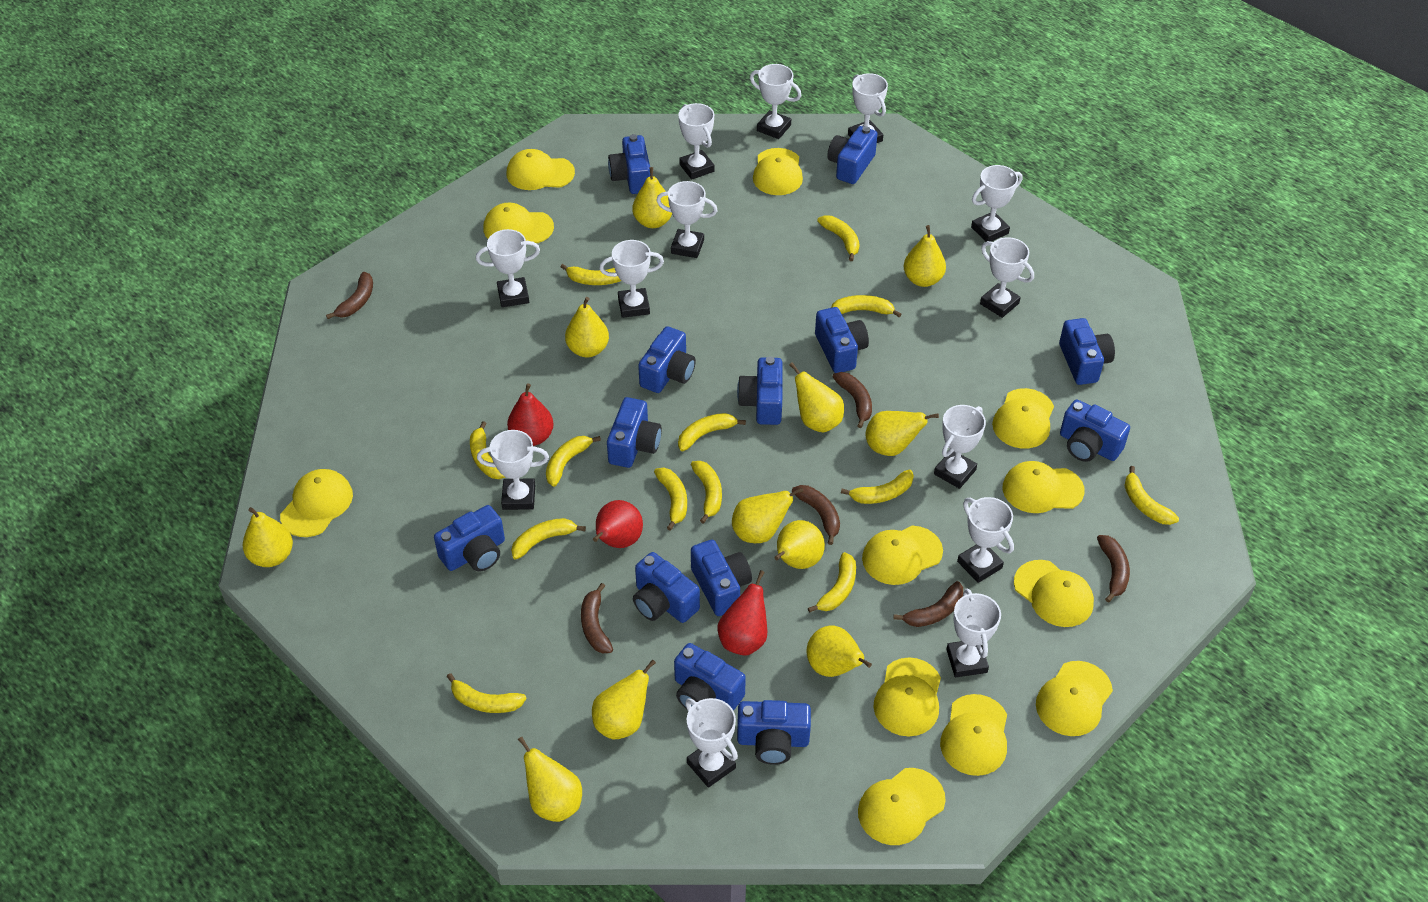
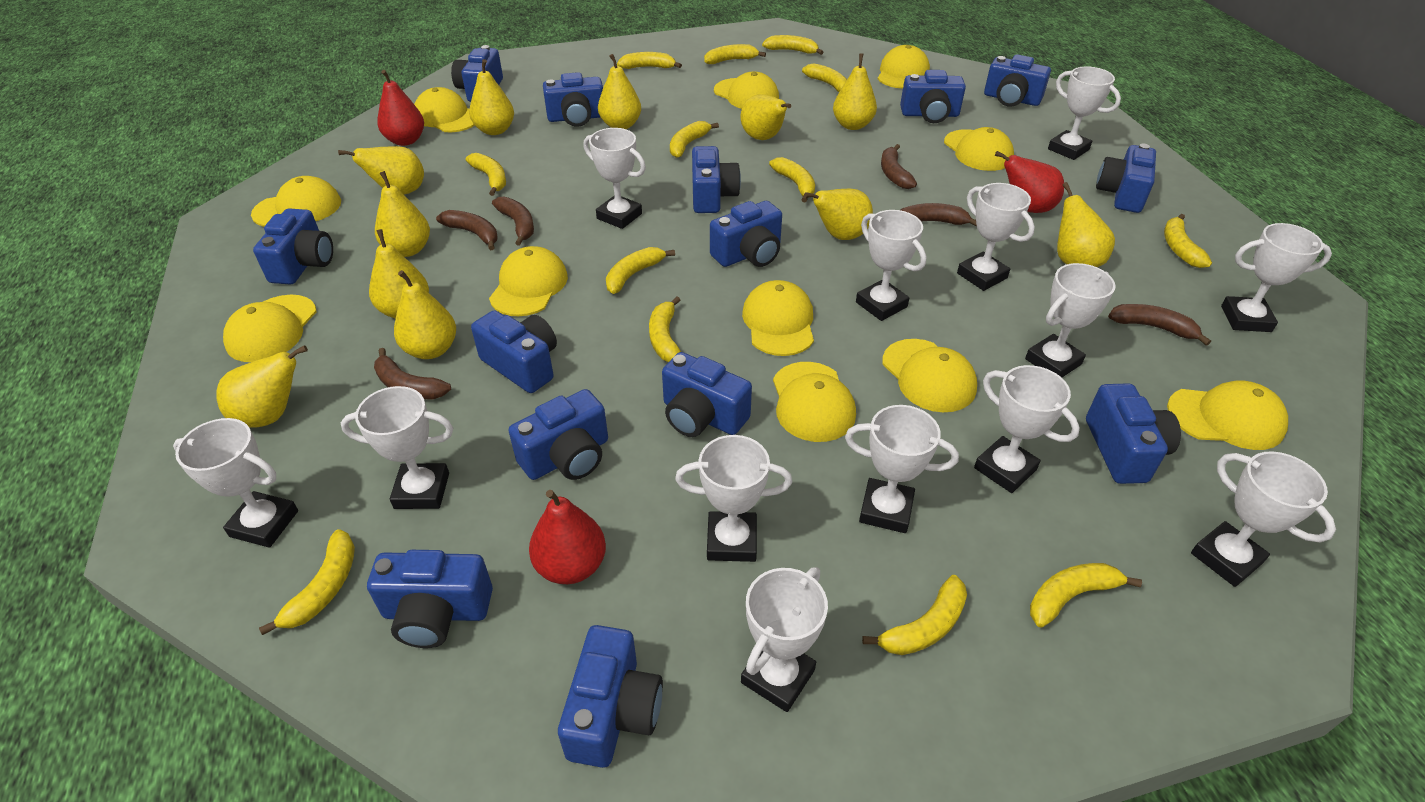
blue camera: 13 -> 14
yellow cap: 12 -> 11

